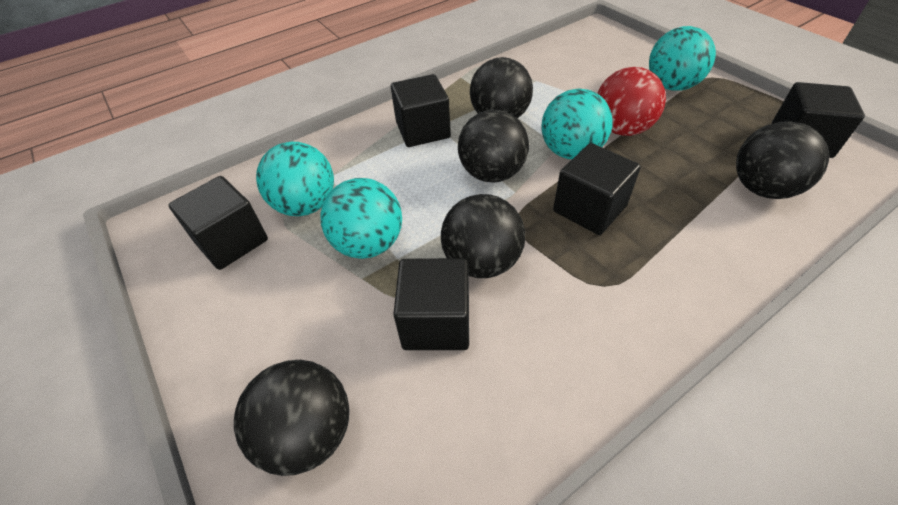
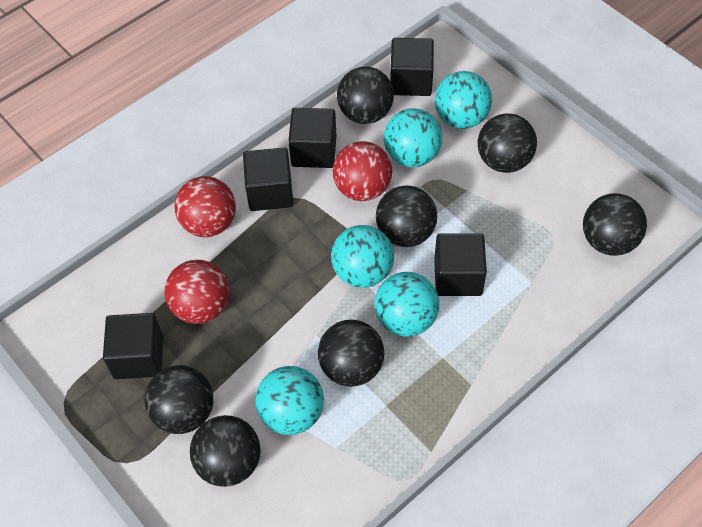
black ball: 5 -> 7
red ball: 1 -> 3
turquoise ball: 4 -> 5

